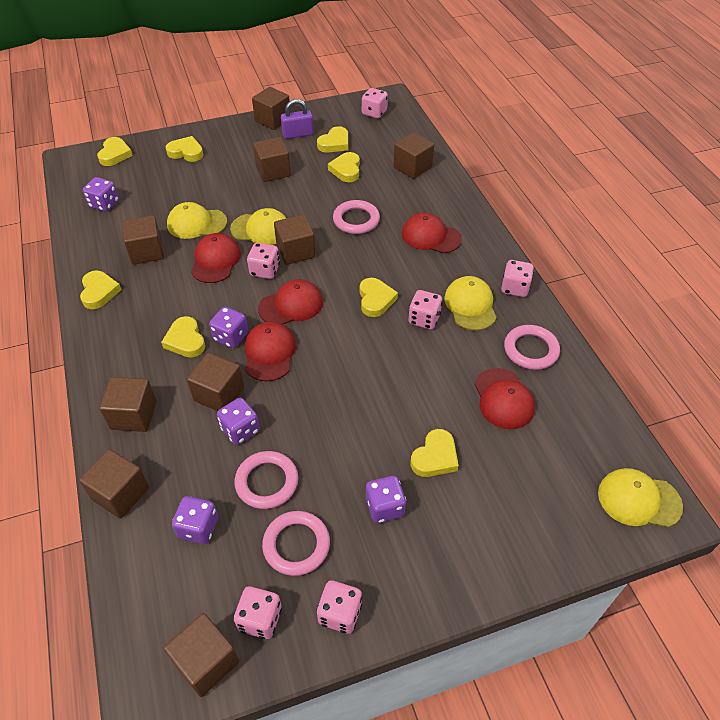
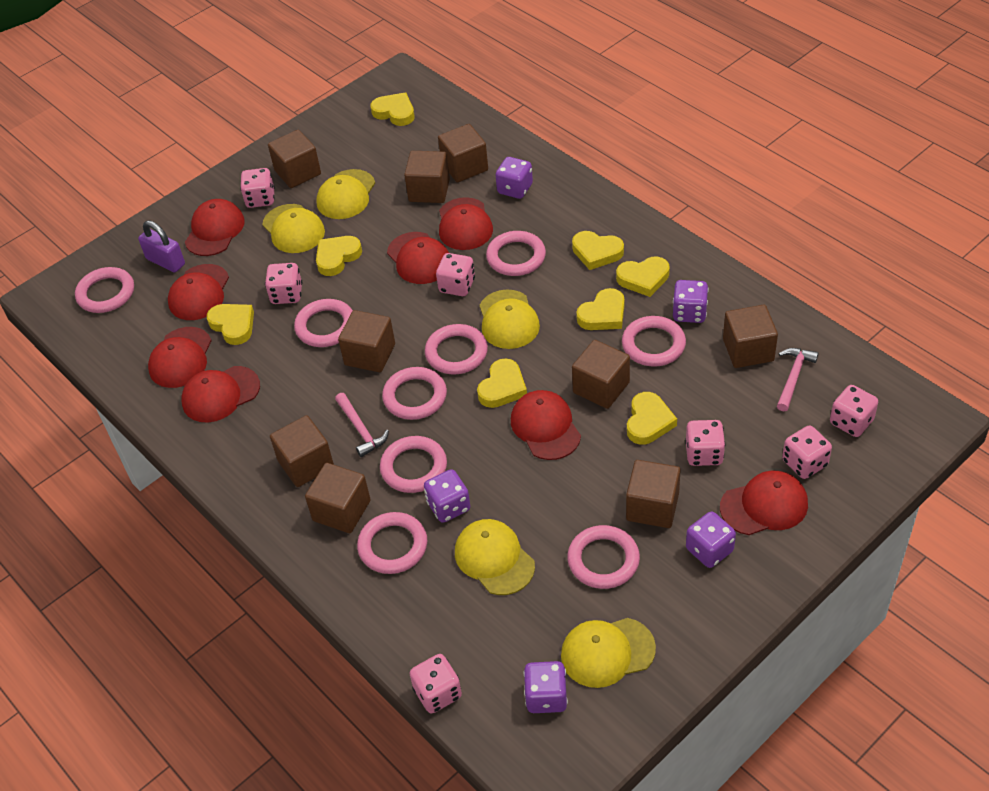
pink dice: 6 -> 7
pink hammer: 0 -> 2
pink ring: 4 -> 9
red cap: 5 -> 8
yellow cap: 4 -> 5

